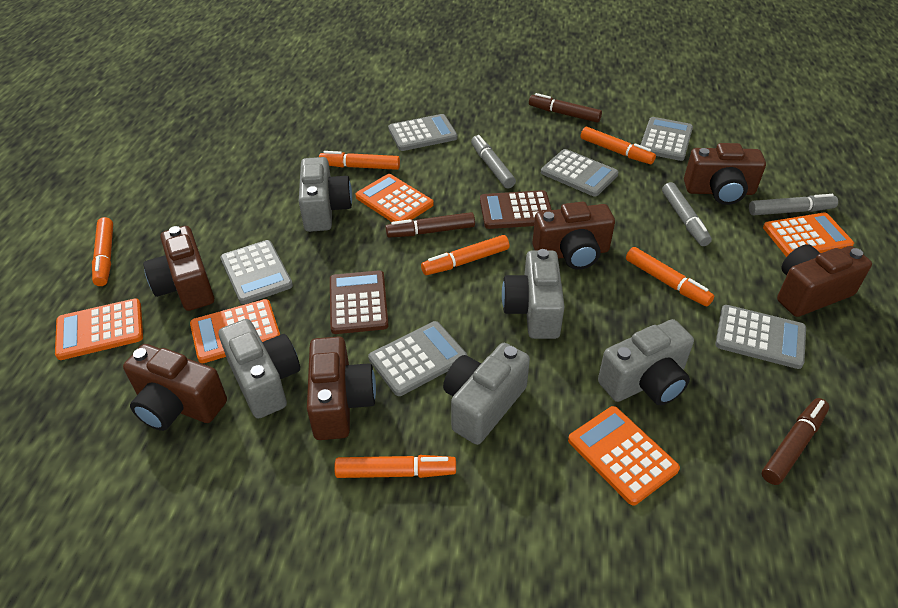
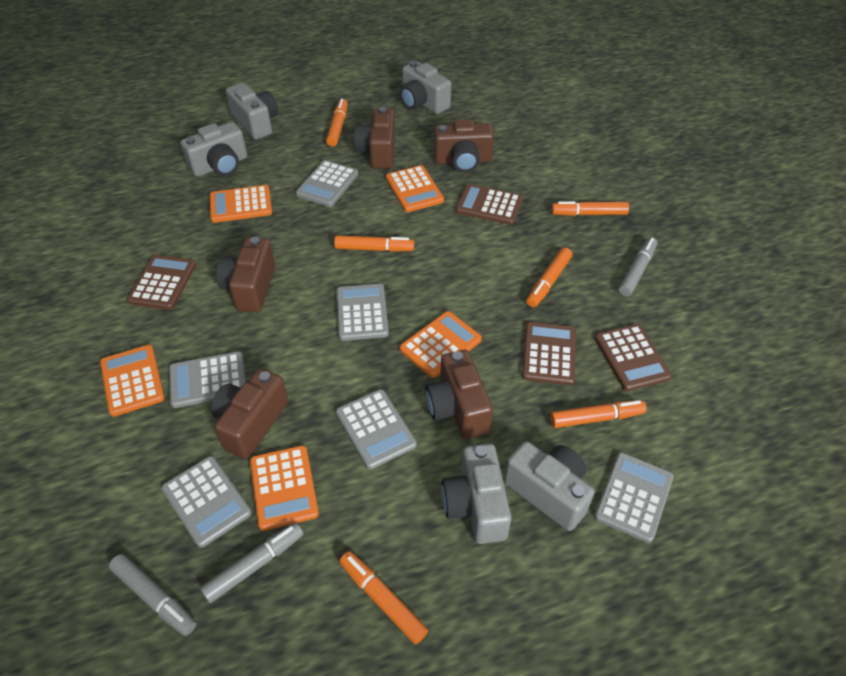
brown calculator: 2 -> 4
brown camera: 6 -> 5
brown marker: 3 -> 0

